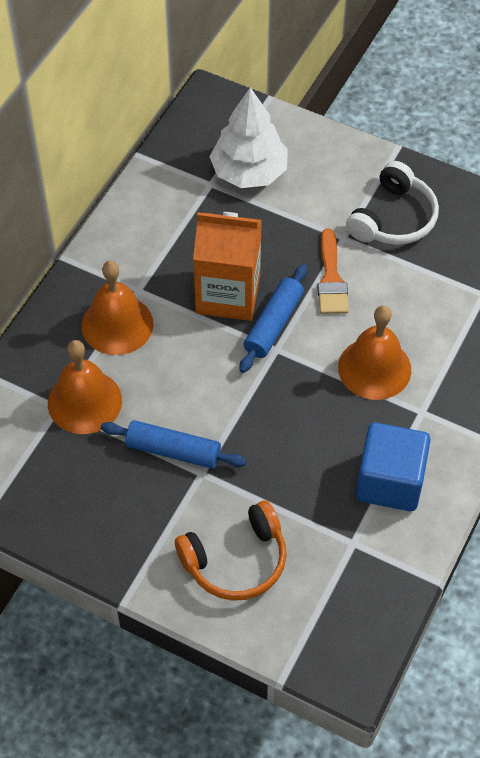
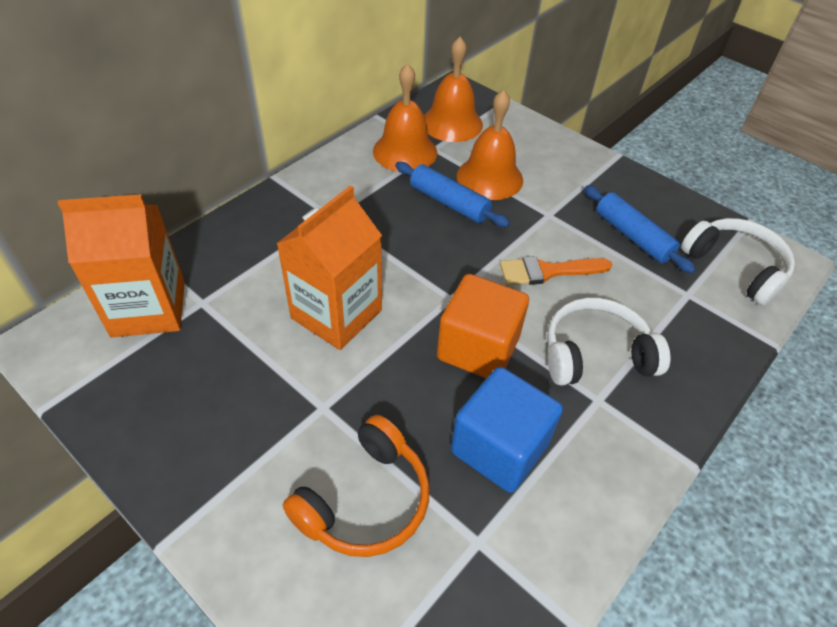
orange carton: 1 -> 2
orange cube: 0 -> 1
white headphones: 1 -> 2
white tree: 1 -> 0

